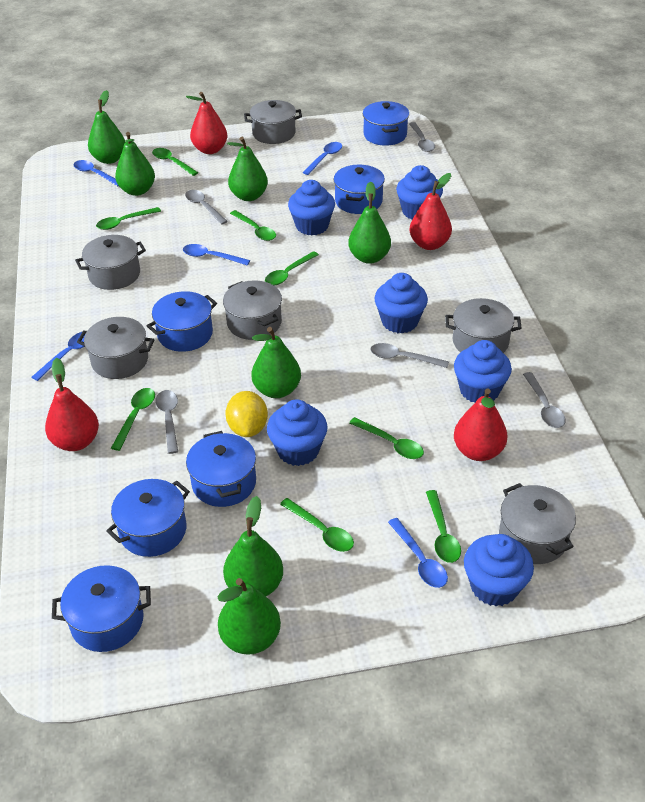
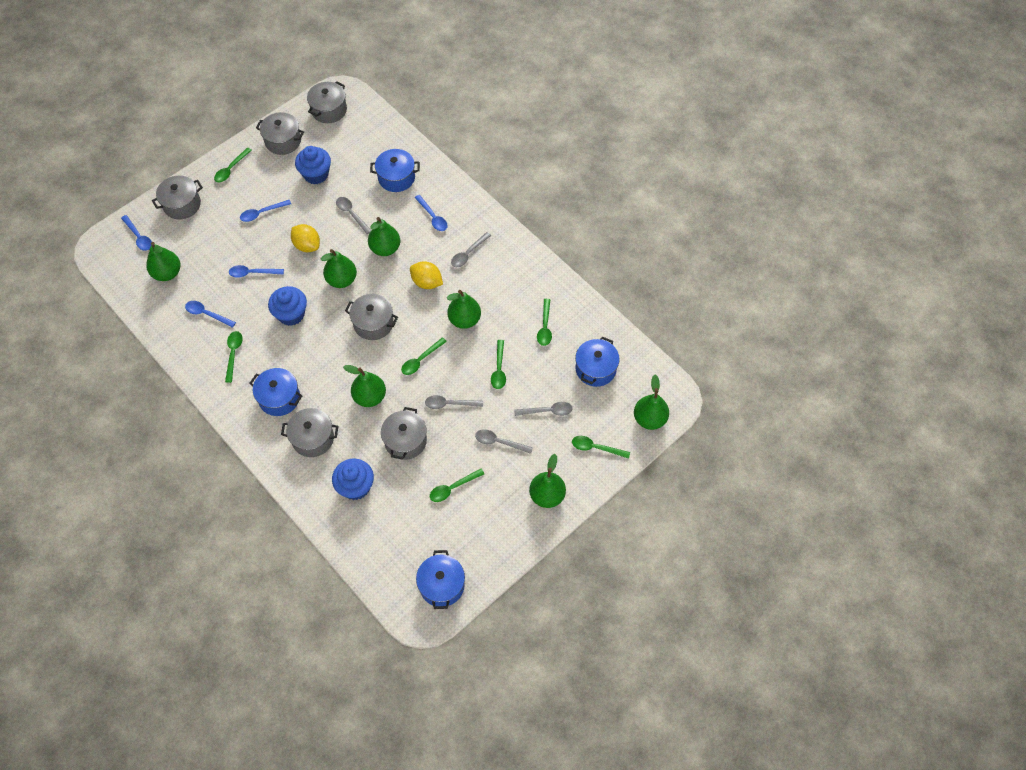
blue cupcake: 6 -> 3
blue pot: 6 -> 4
green spoon: 8 -> 7
red pear: 4 -> 0
yellow lemon: 1 -> 2

